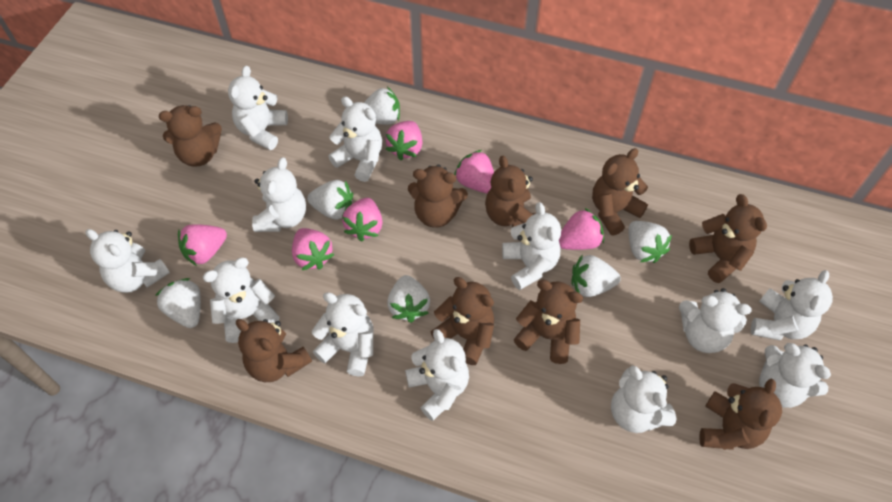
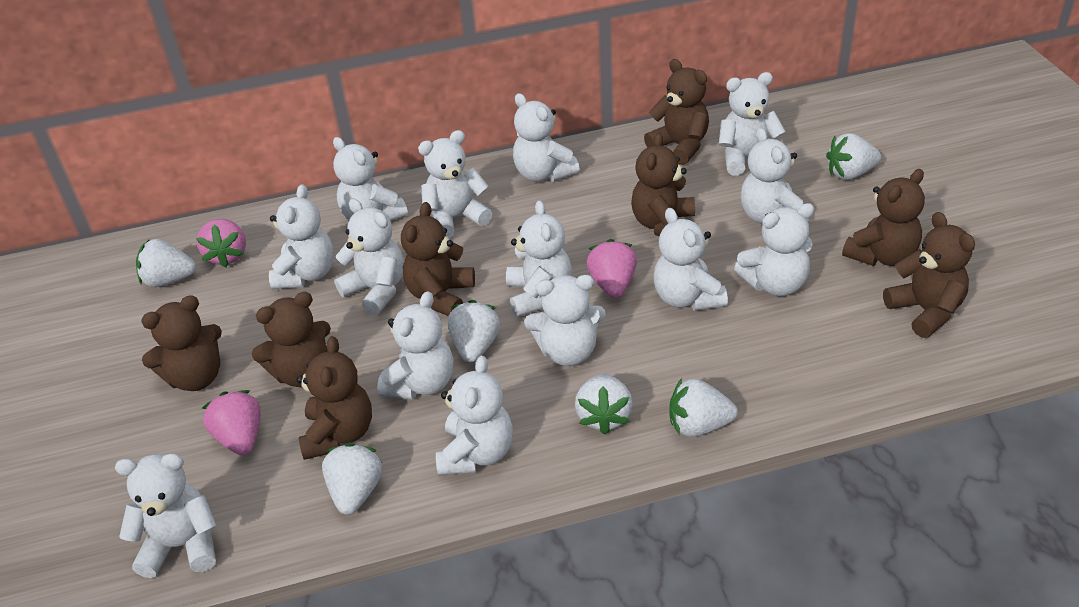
brown teddy bear: 9 -> 8
pink strawberry: 6 -> 3
white teddy bear: 12 -> 14

